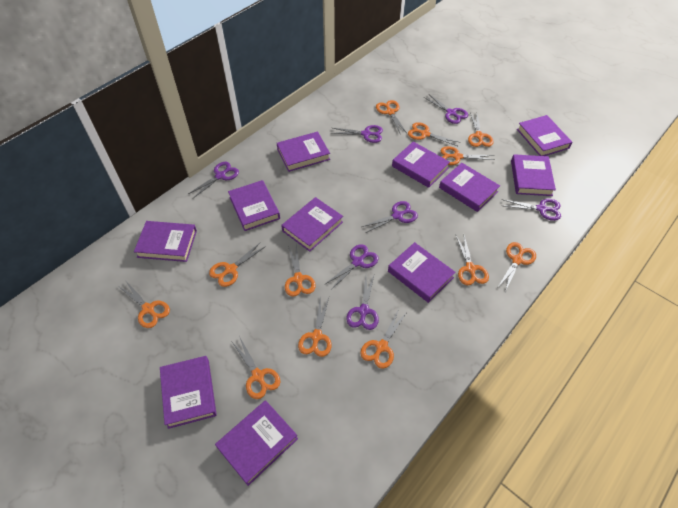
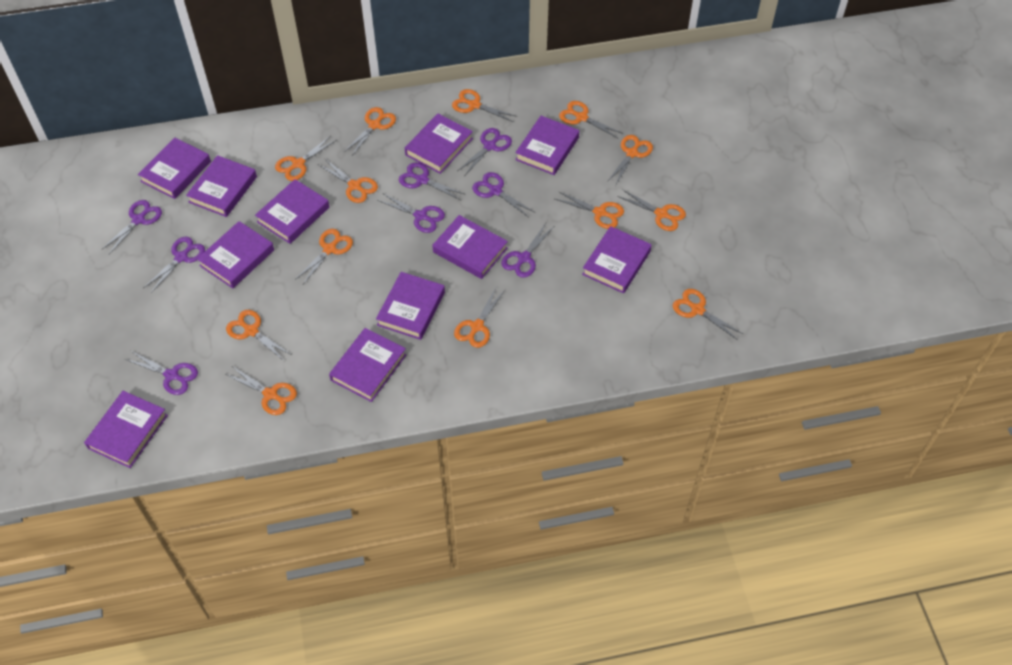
orange scissors: 12 -> 13
purple scissors: 7 -> 8

